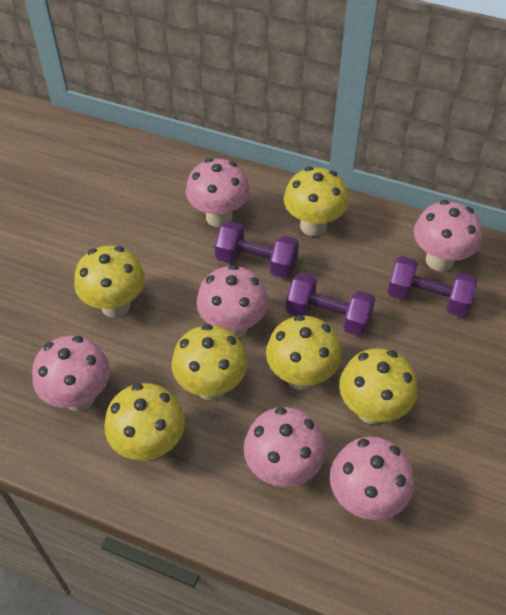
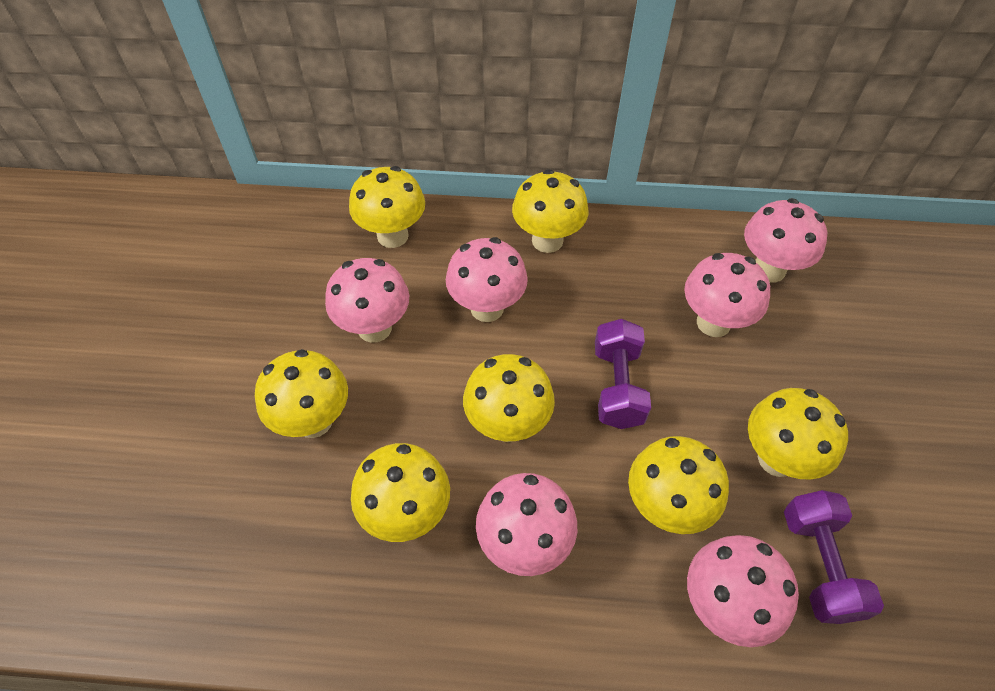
purple dumbbell: 3 -> 2
yellow mushroom: 6 -> 7

